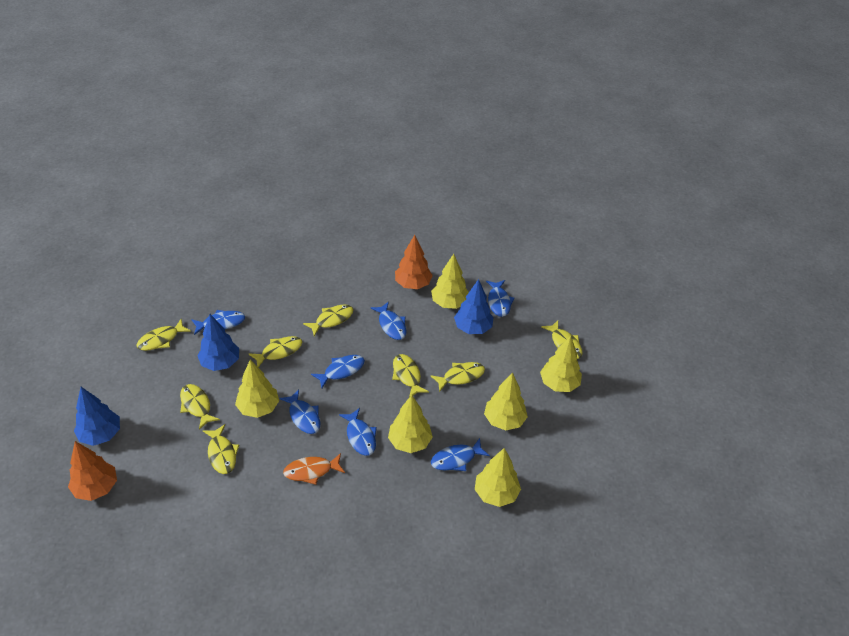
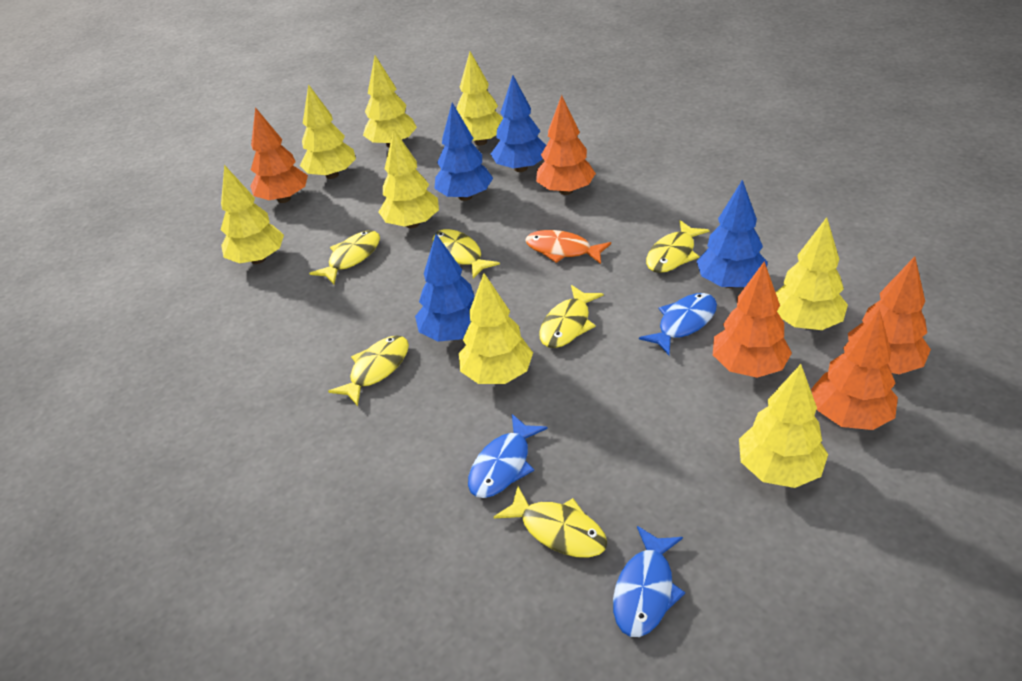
blue fish: 7 -> 3
blue tree: 3 -> 4
orange tree: 2 -> 5
yellow fish: 8 -> 6
yellow tree: 6 -> 8

